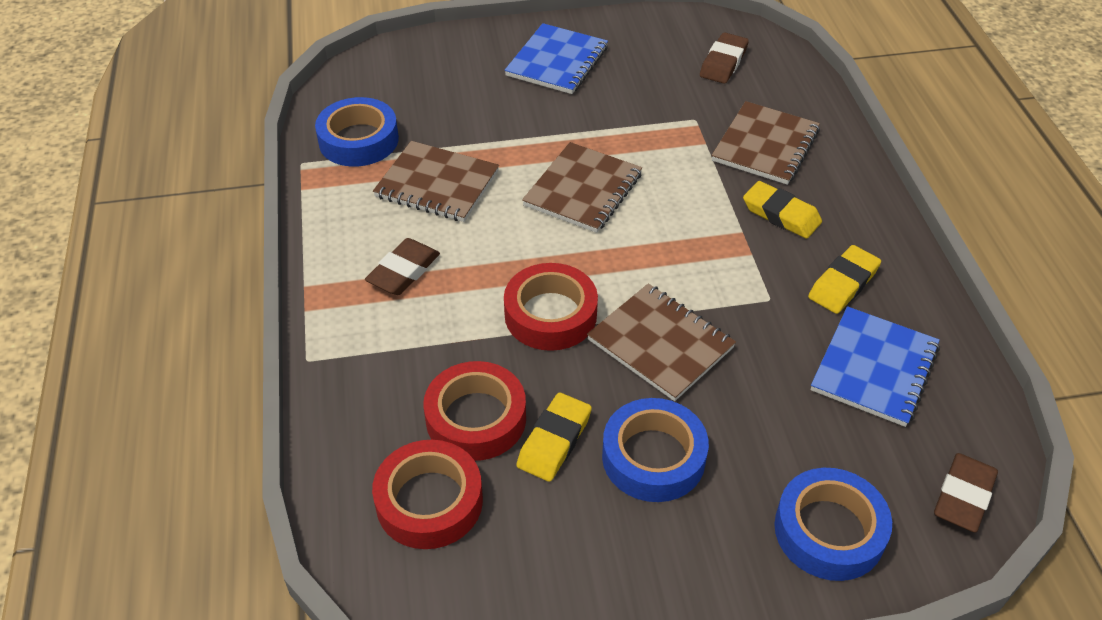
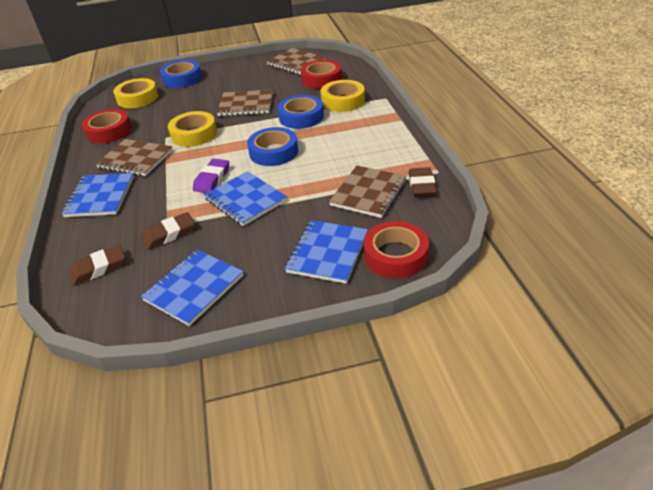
blue notebook: 2 -> 4
purple eraser: 0 -> 1
yellow eraser: 3 -> 0
yellow tape: 0 -> 3

